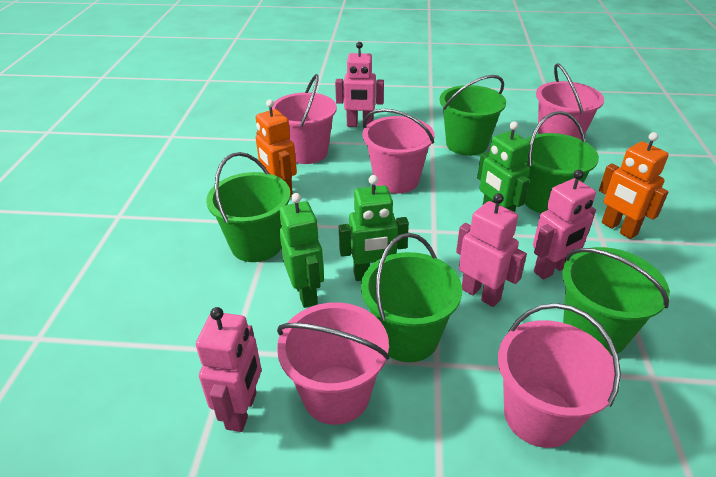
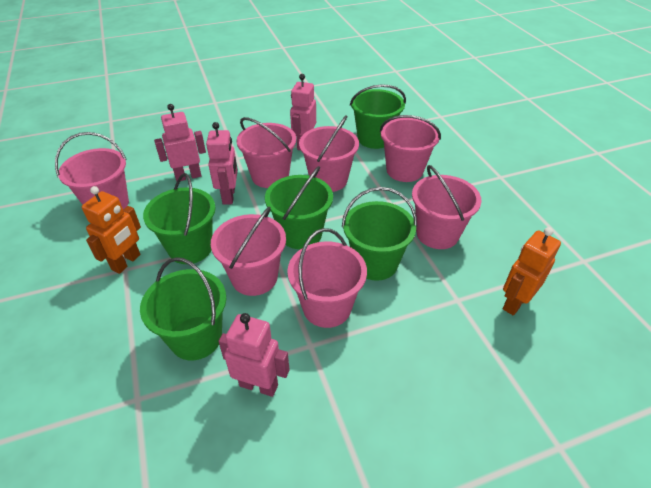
green robot: 3 -> 0
pink bucket: 5 -> 7

